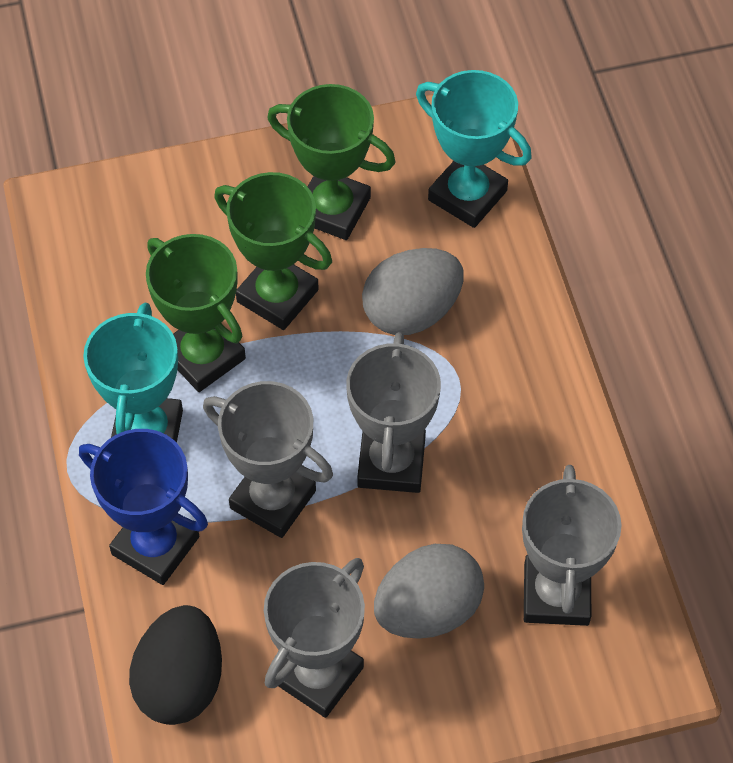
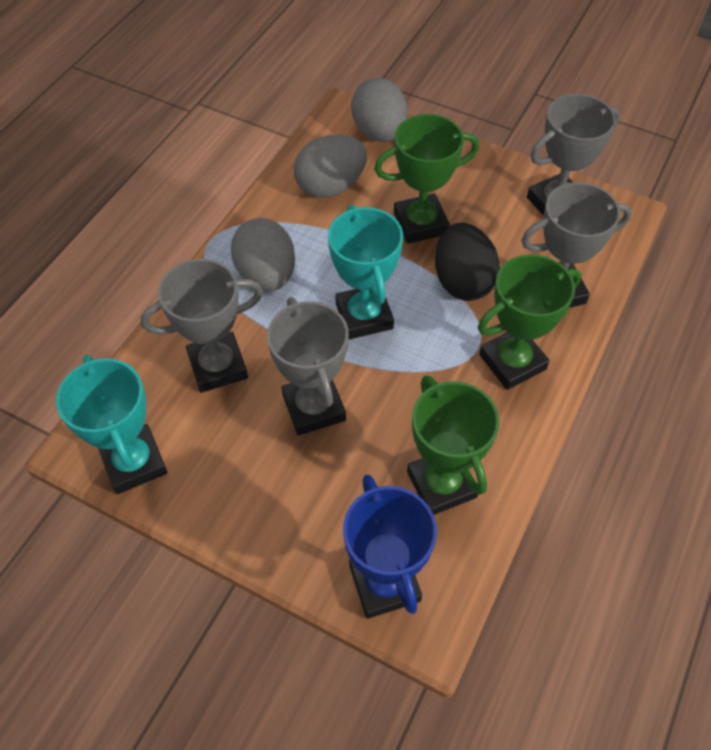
grey egg: 2 -> 3

